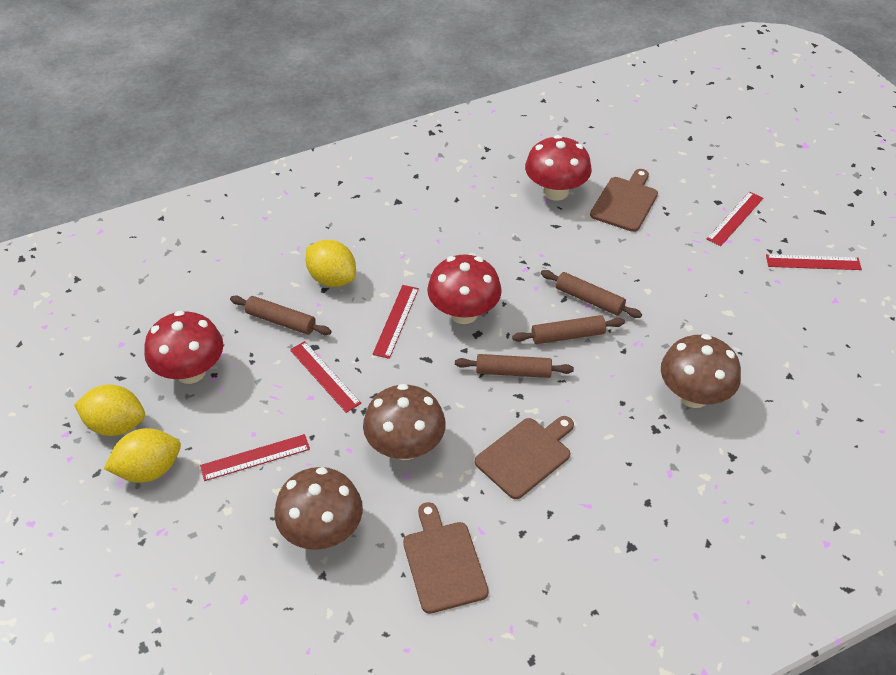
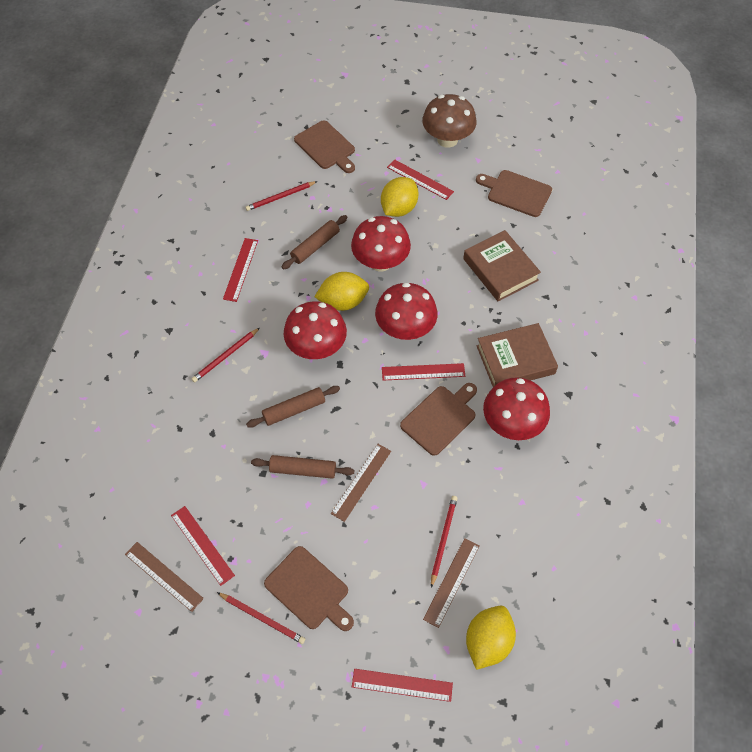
brown book: 0 -> 2
brown cutting board: 3 -> 4
brown mushroom: 3 -> 1
brown rolling pin: 4 -> 3
brown ruler: 0 -> 3
red mushroom: 3 -> 4
red pencil: 0 -> 4

